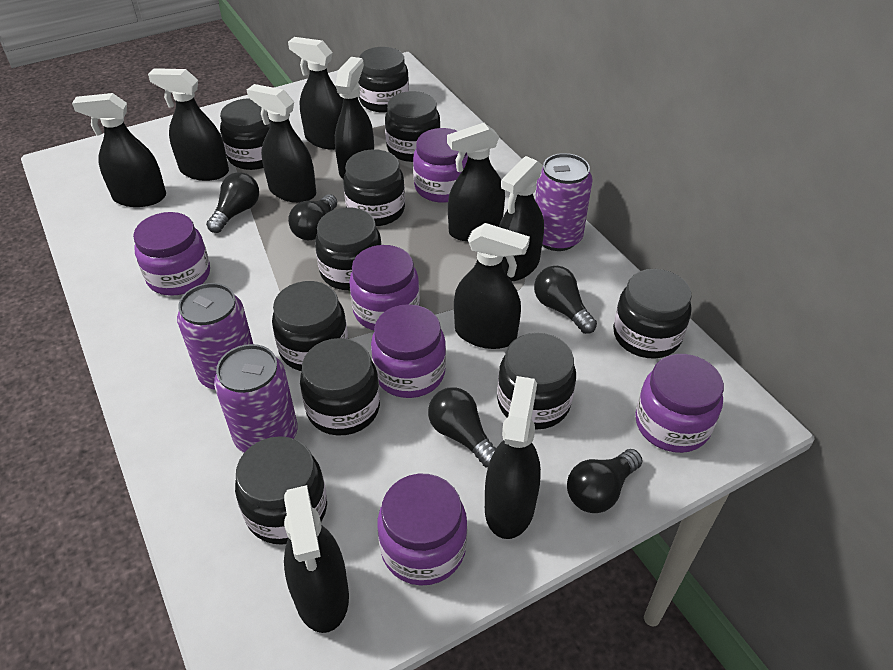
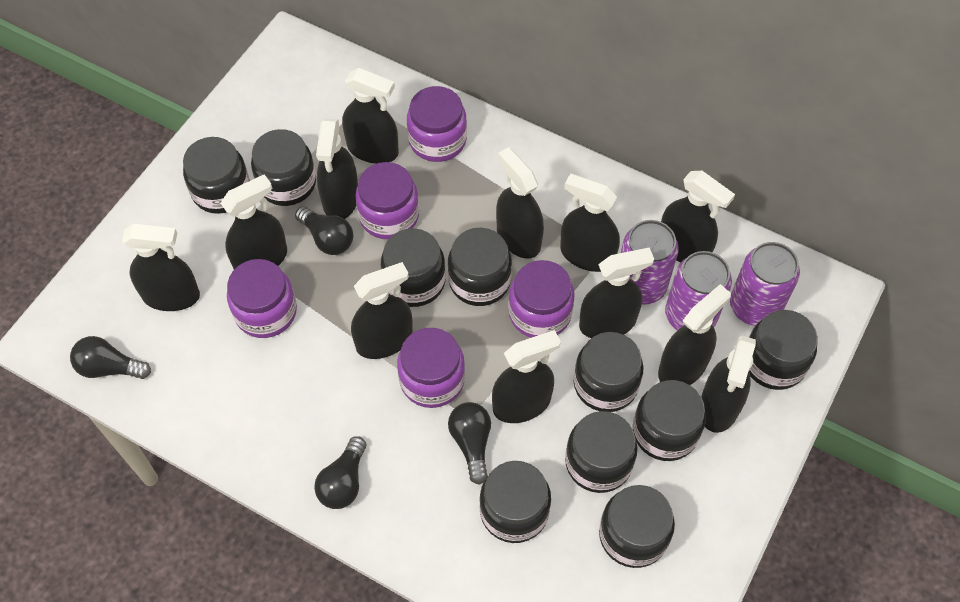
black light bulb: 5 -> 4
black spray bottle: 10 -> 12
purple jar: 6 -> 5

